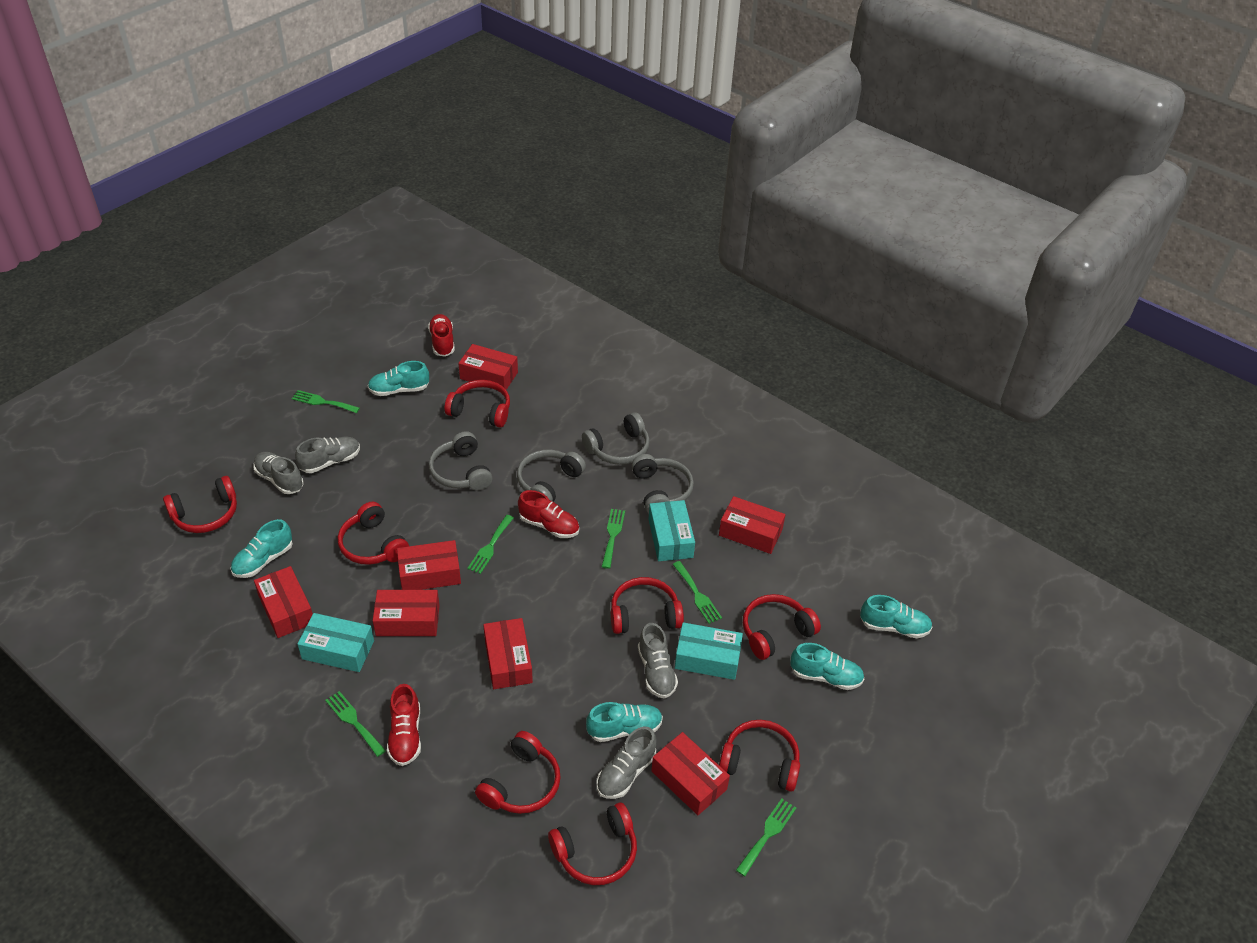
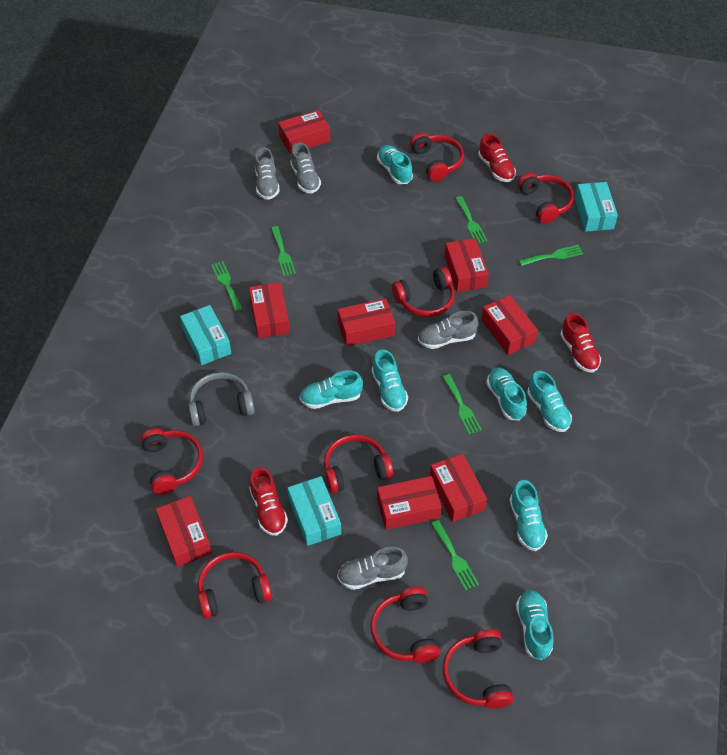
grey headphones: 4 -> 1
red box: 7 -> 8
turquoise shoe: 5 -> 7

